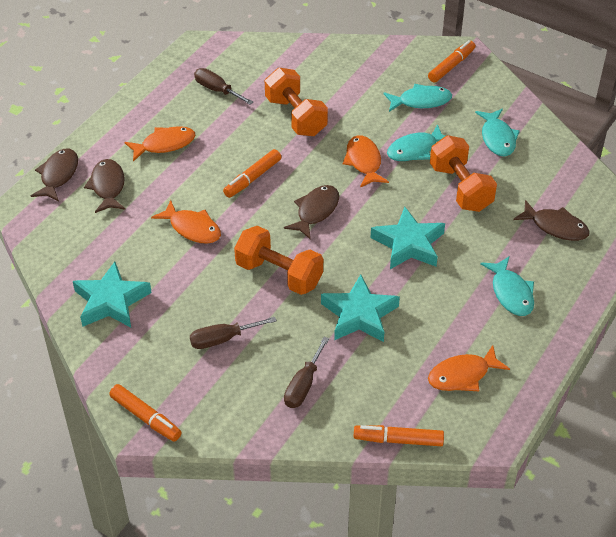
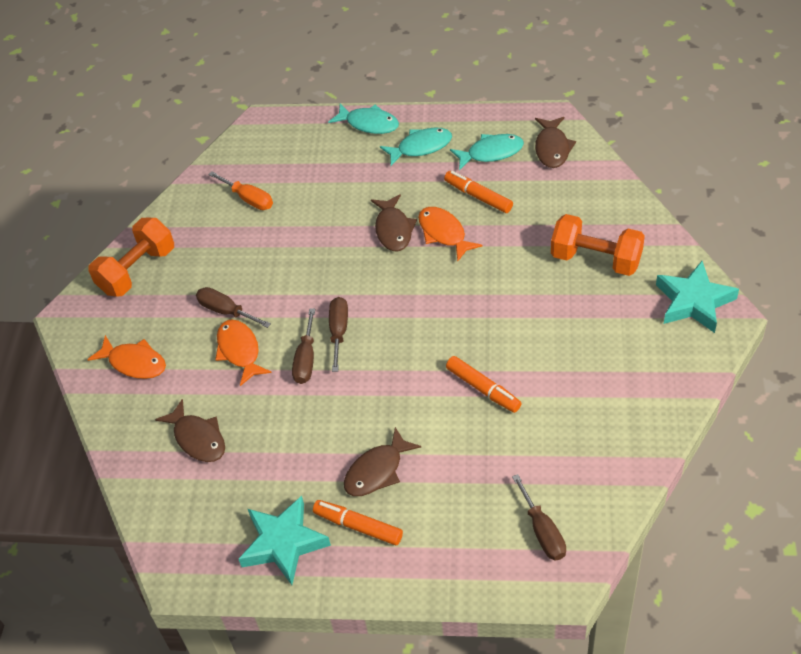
brown screwdriver: 3 -> 4
orange dumbbell: 3 -> 2
orange fish: 4 -> 3
orange marker: 4 -> 3
orange screwdriver: 0 -> 1
turquoise fish: 4 -> 3
turquoise star: 3 -> 2

